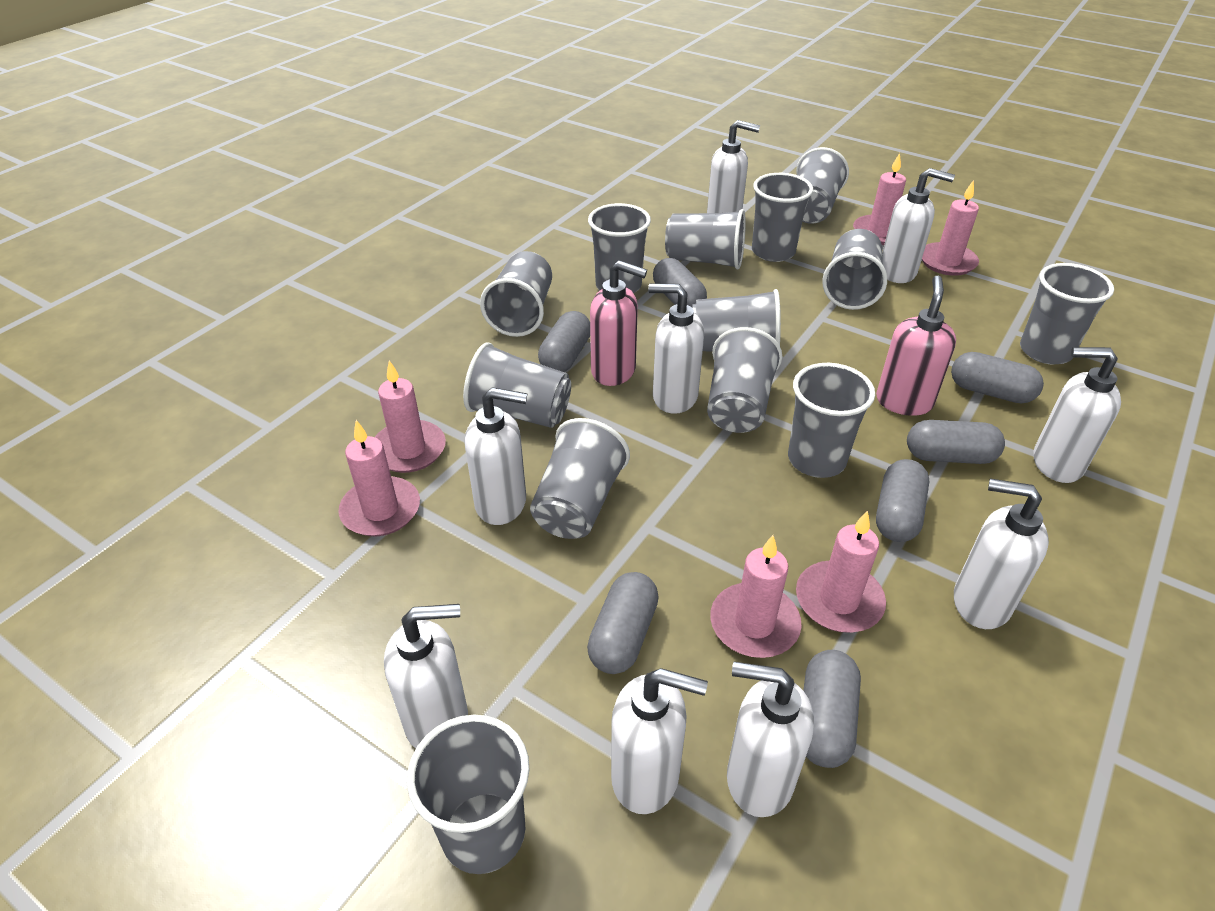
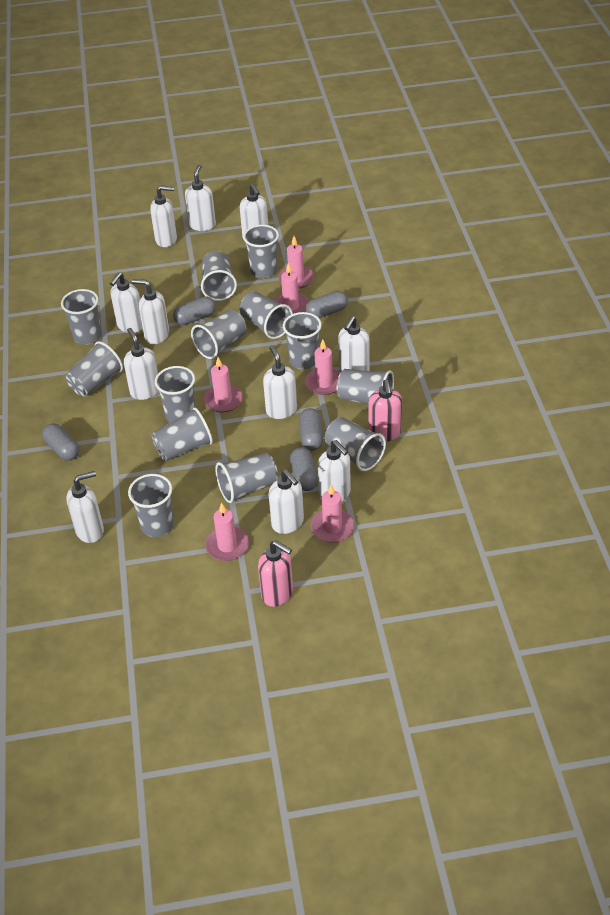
grey capsule: 7 -> 5
white soap dispenser: 9 -> 11

